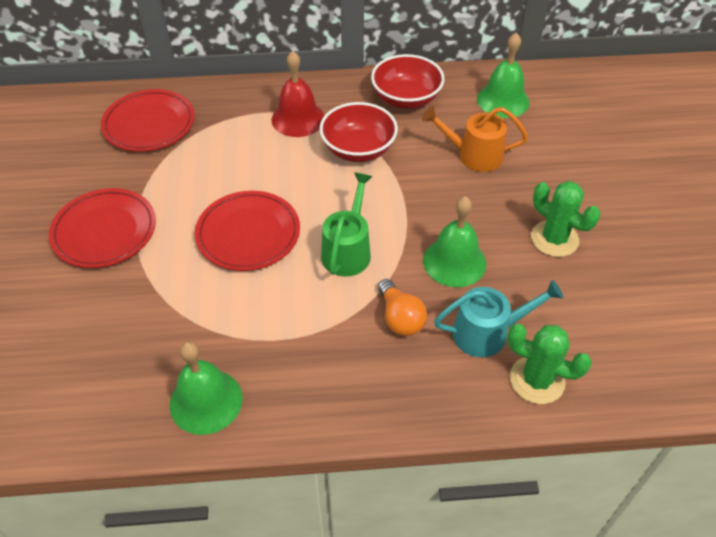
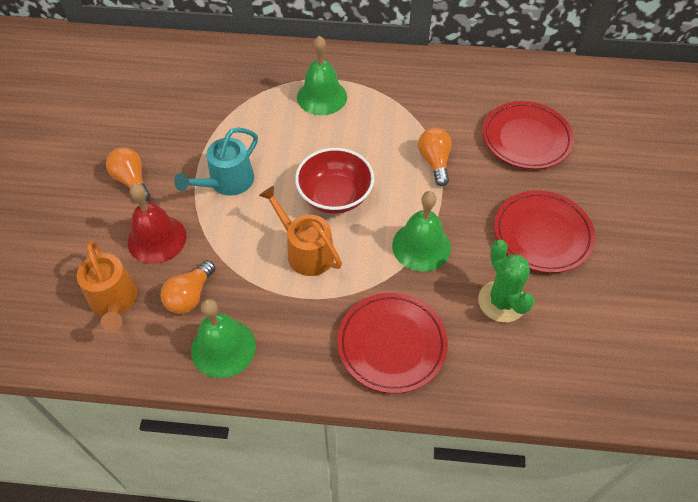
green cactus: 2 -> 1
green watering can: 1 -> 0
orange light bulb: 1 -> 3
orange watering can: 1 -> 2
red bowl: 2 -> 1

